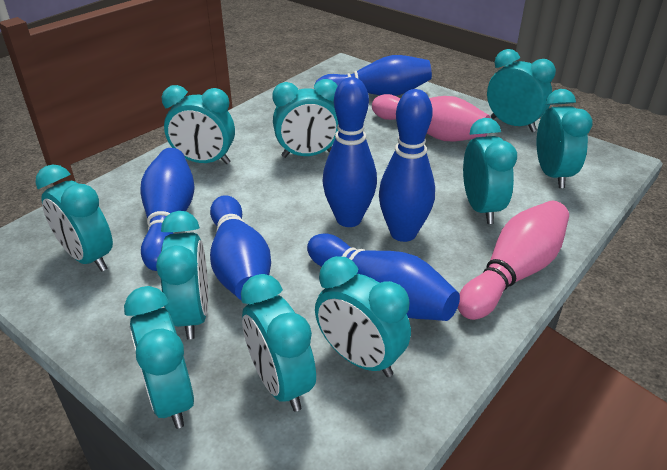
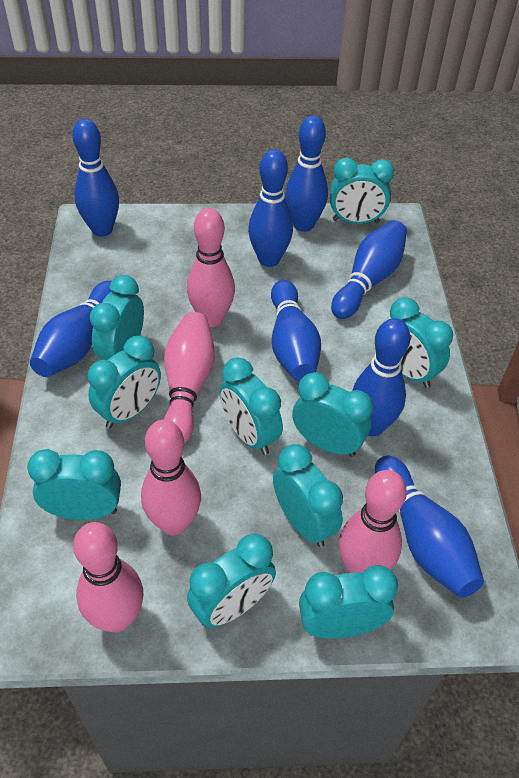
blue bowling pin: 6 -> 8
pink bowling pin: 2 -> 5

